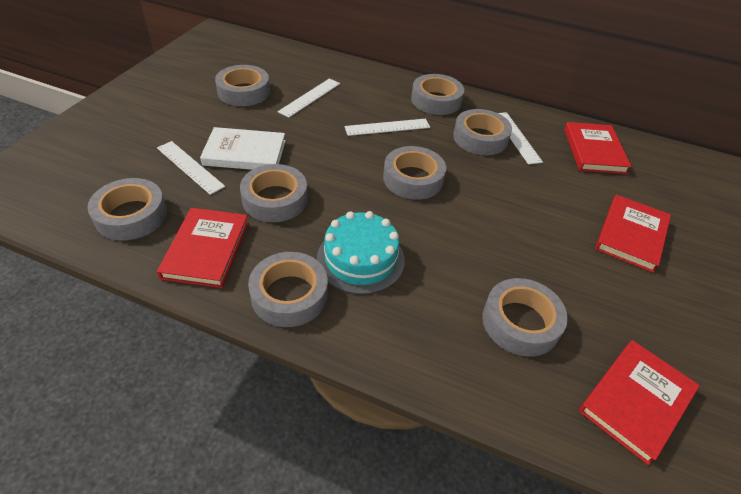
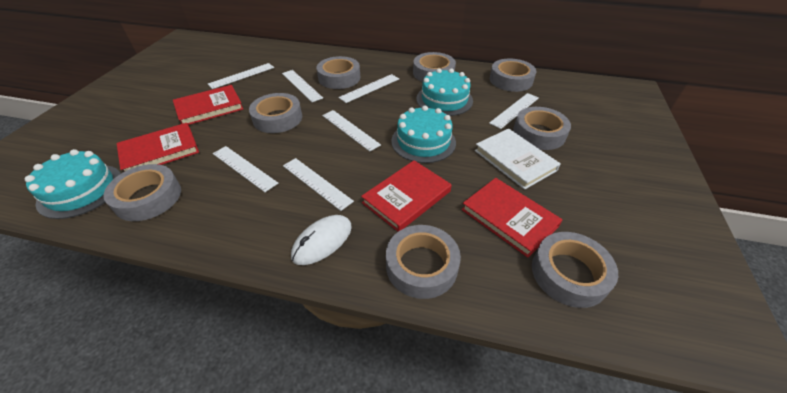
turquoise cake: 1 -> 3
white mouse: 0 -> 1
white ruler: 4 -> 7

